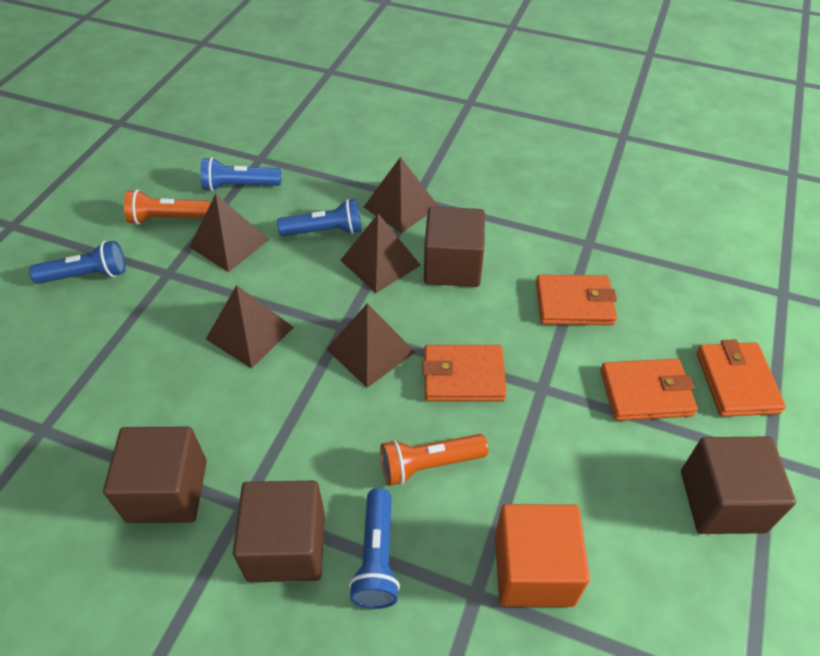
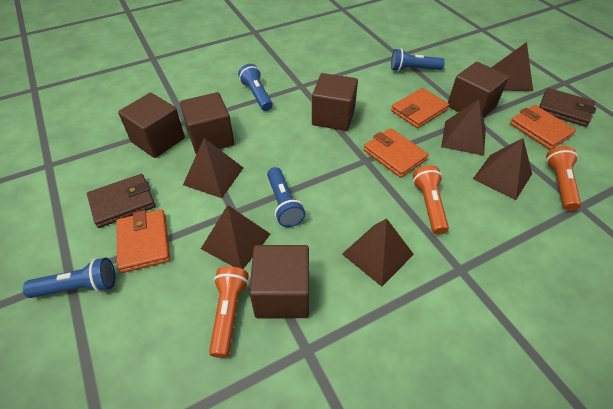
brown cube: 4 -> 5
brown pyramid: 5 -> 6
brown wallet: 0 -> 2
orange cube: 1 -> 0
orange flashlight: 2 -> 3

